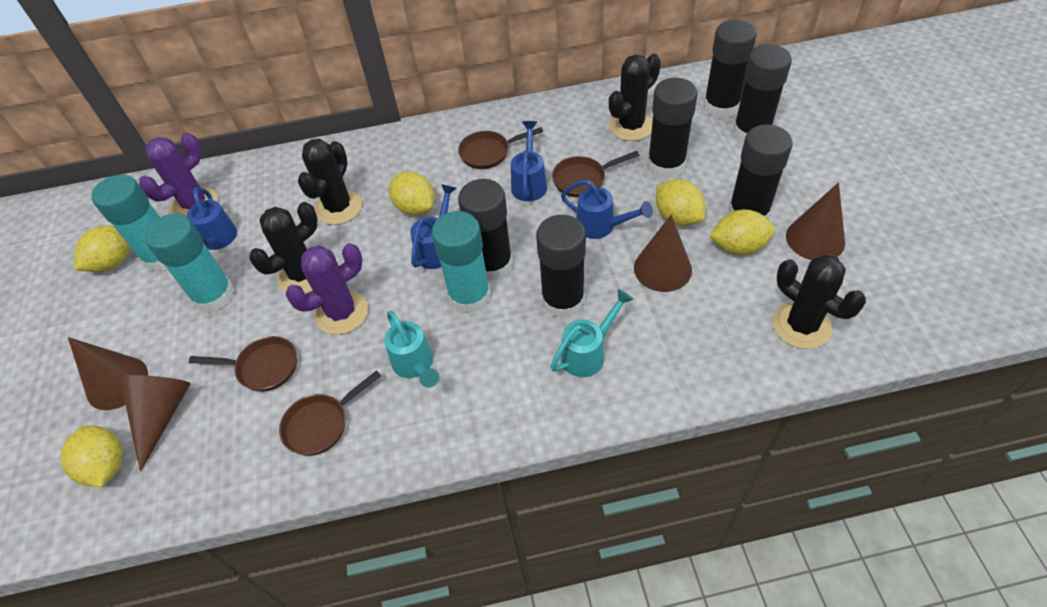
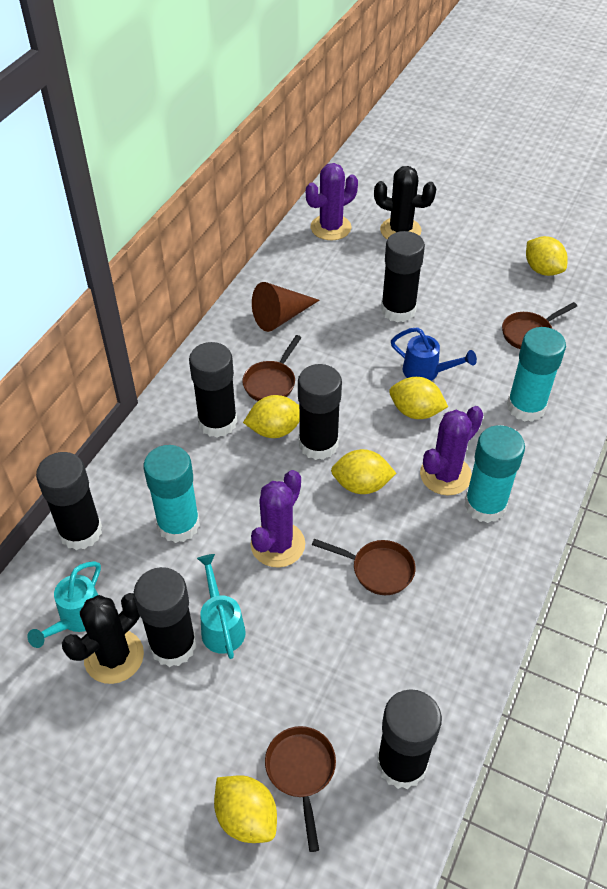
black cactus: 4 -> 2
blue watering can: 4 -> 1
brown cone: 4 -> 1
purple cactus: 2 -> 3

